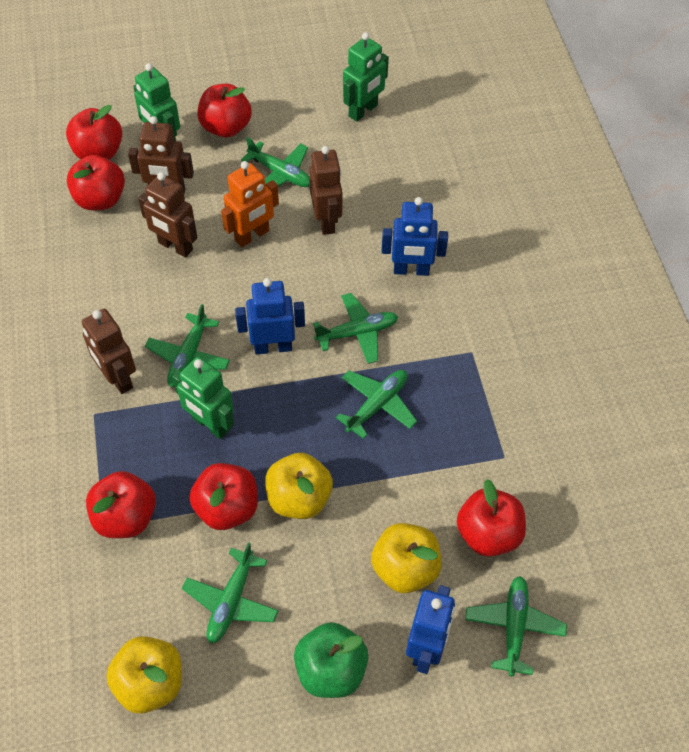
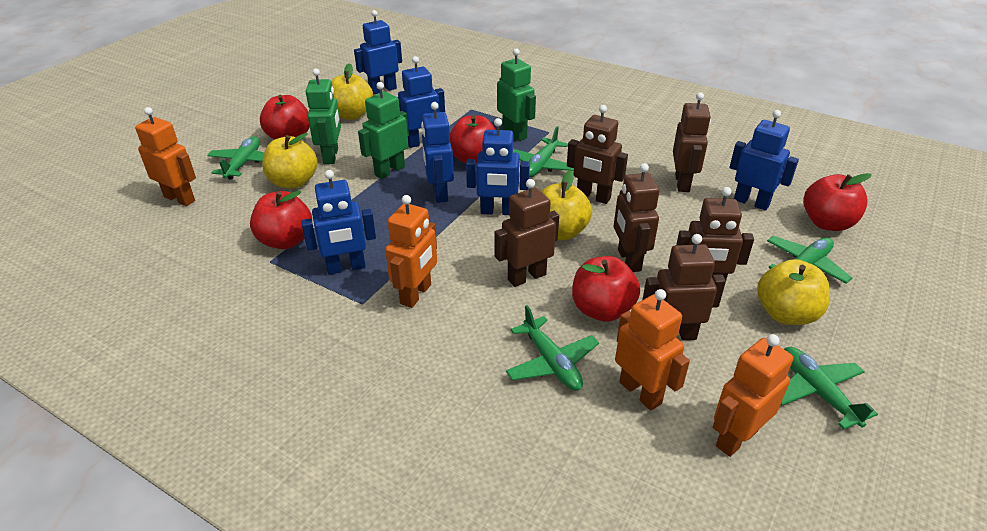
blue robot: 3 -> 6
brown robot: 4 -> 6
green apple: 1 -> 0
green plane: 6 -> 5
orange robot: 1 -> 4
red apple: 6 -> 5
yellow apple: 3 -> 4

